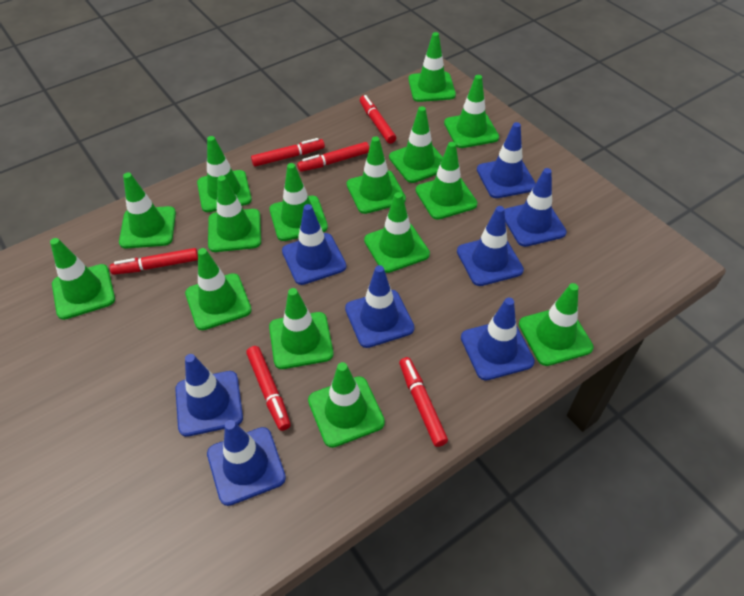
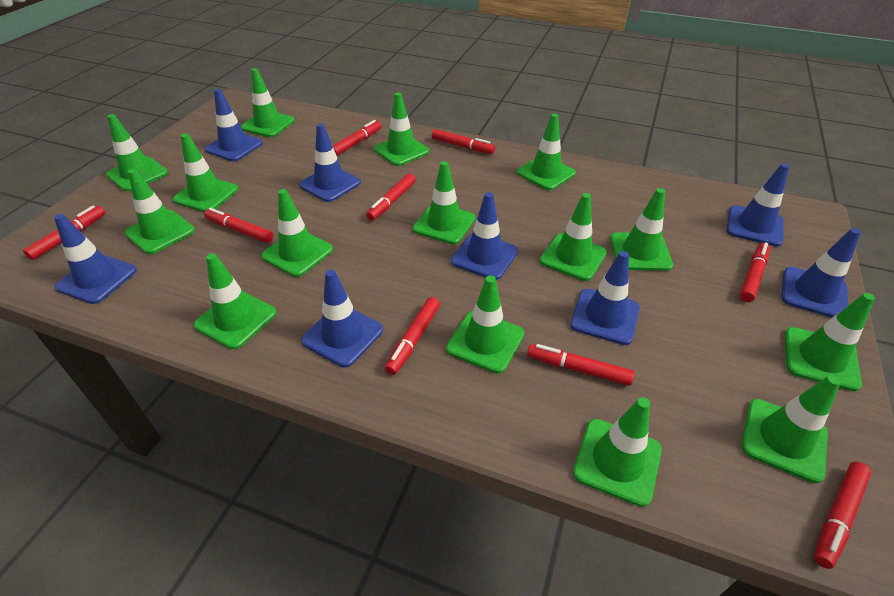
red marker: 6 -> 9

